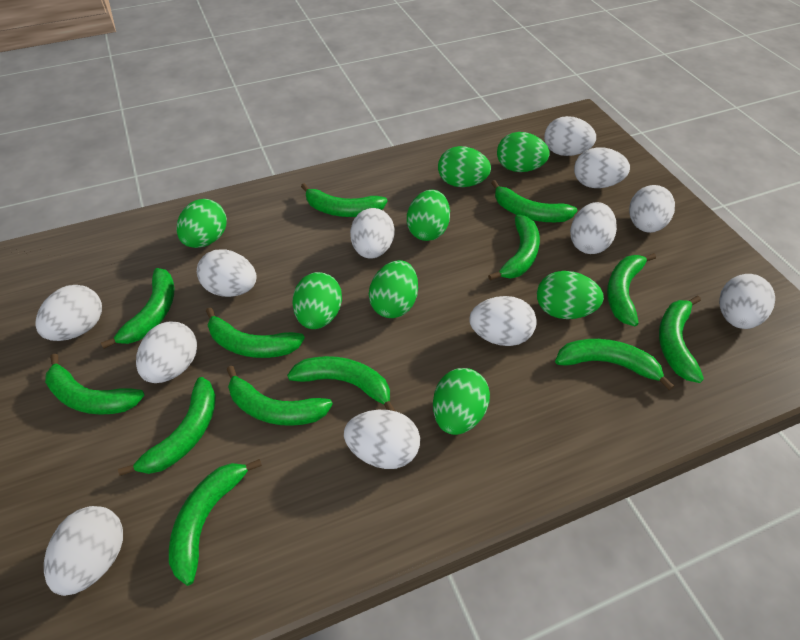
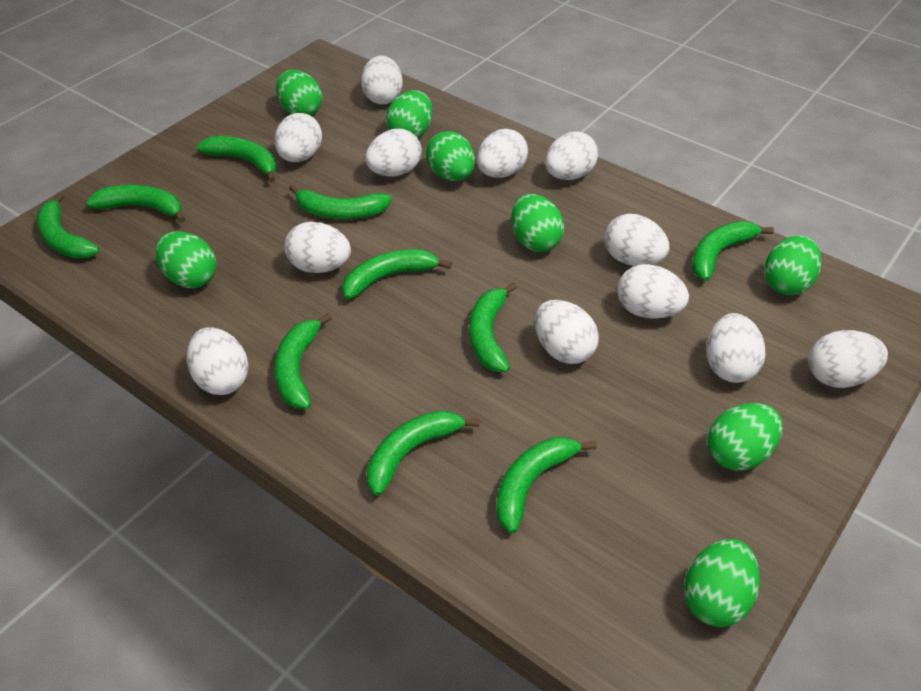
green banana: 13 -> 10

